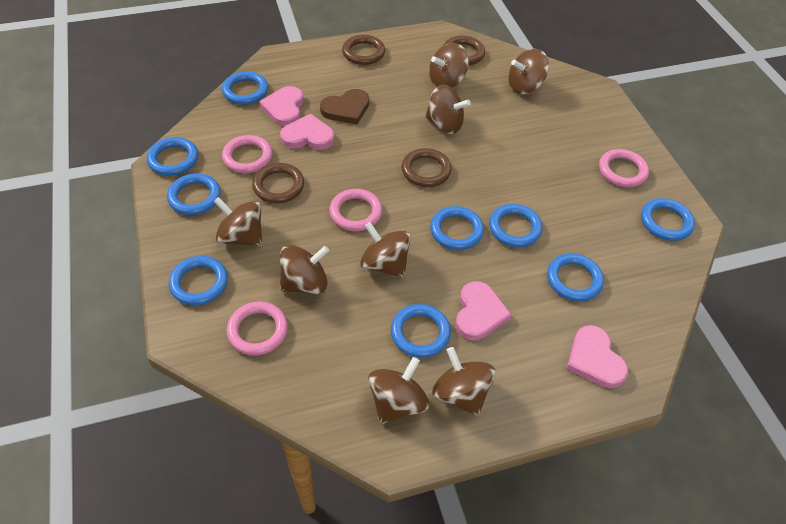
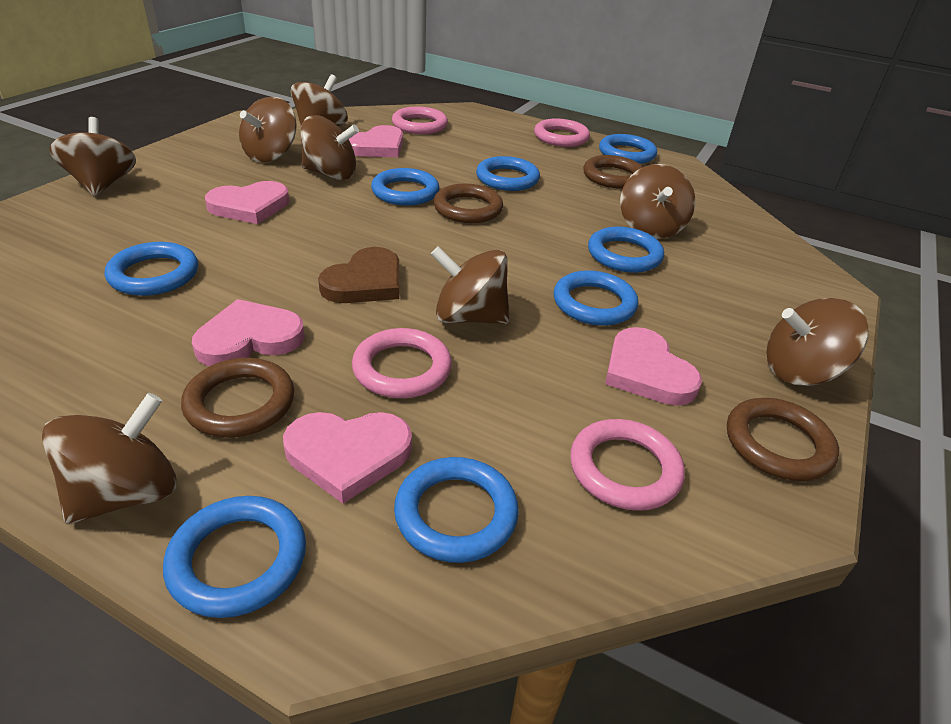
blue ring: 9 -> 8
pink heart: 4 -> 5

